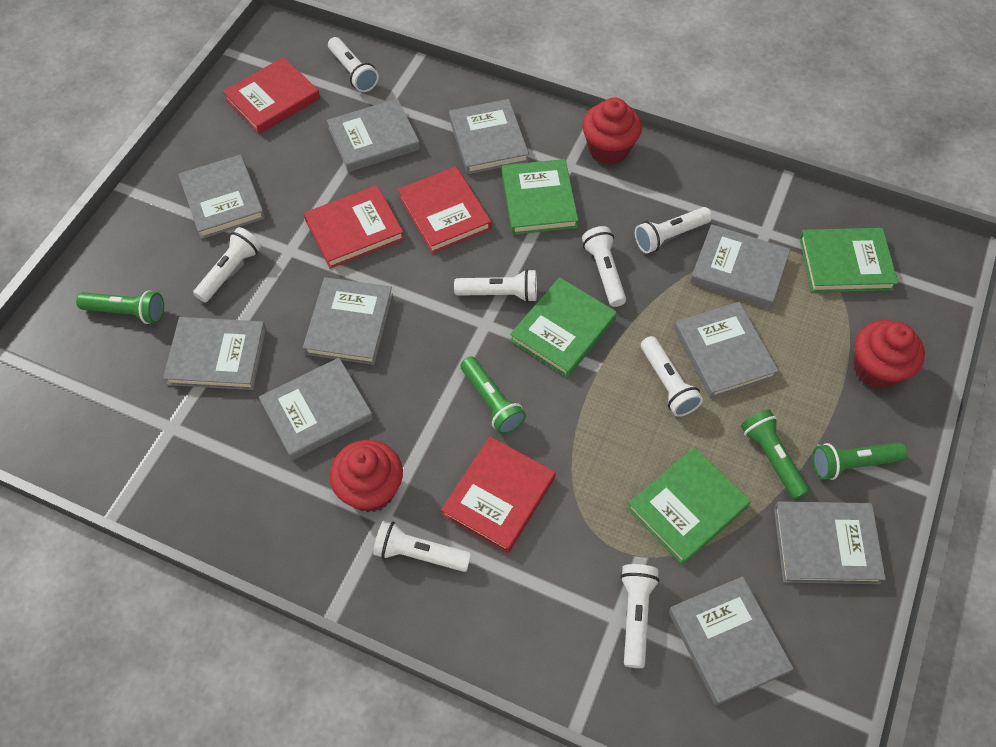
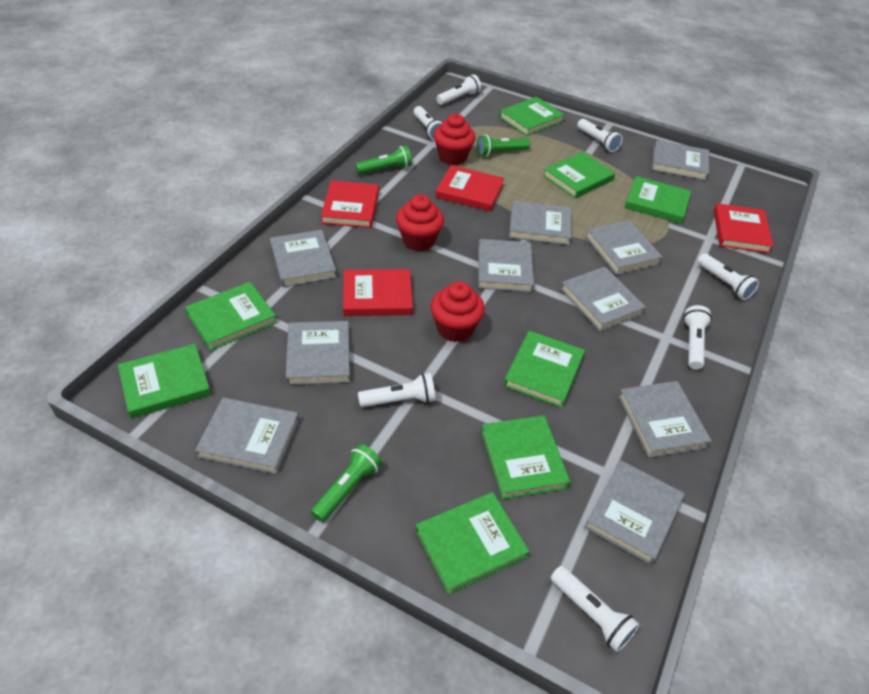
green book: 4 -> 8
green flashlight: 4 -> 3
white flashlight: 8 -> 7

